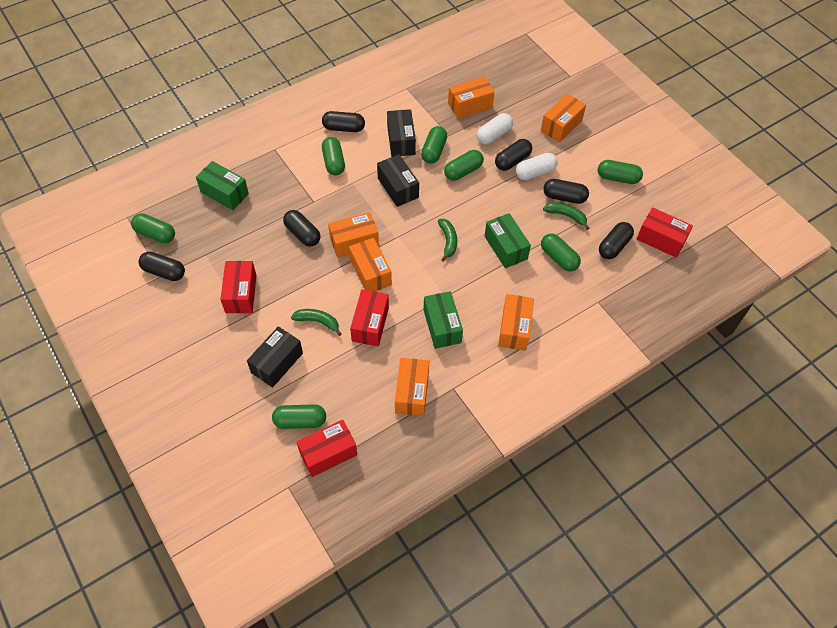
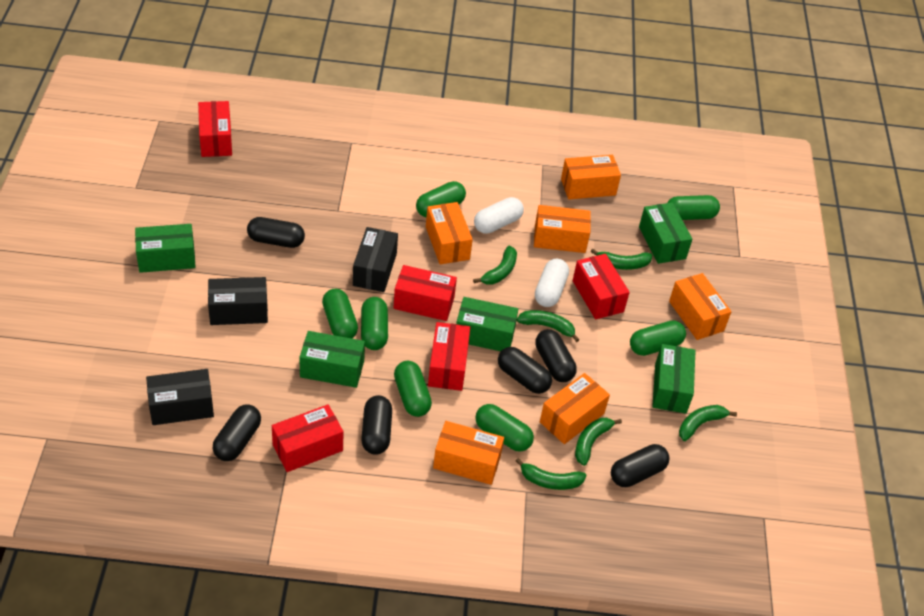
green banana: 3 -> 6
green box: 3 -> 5
red box: 4 -> 5

